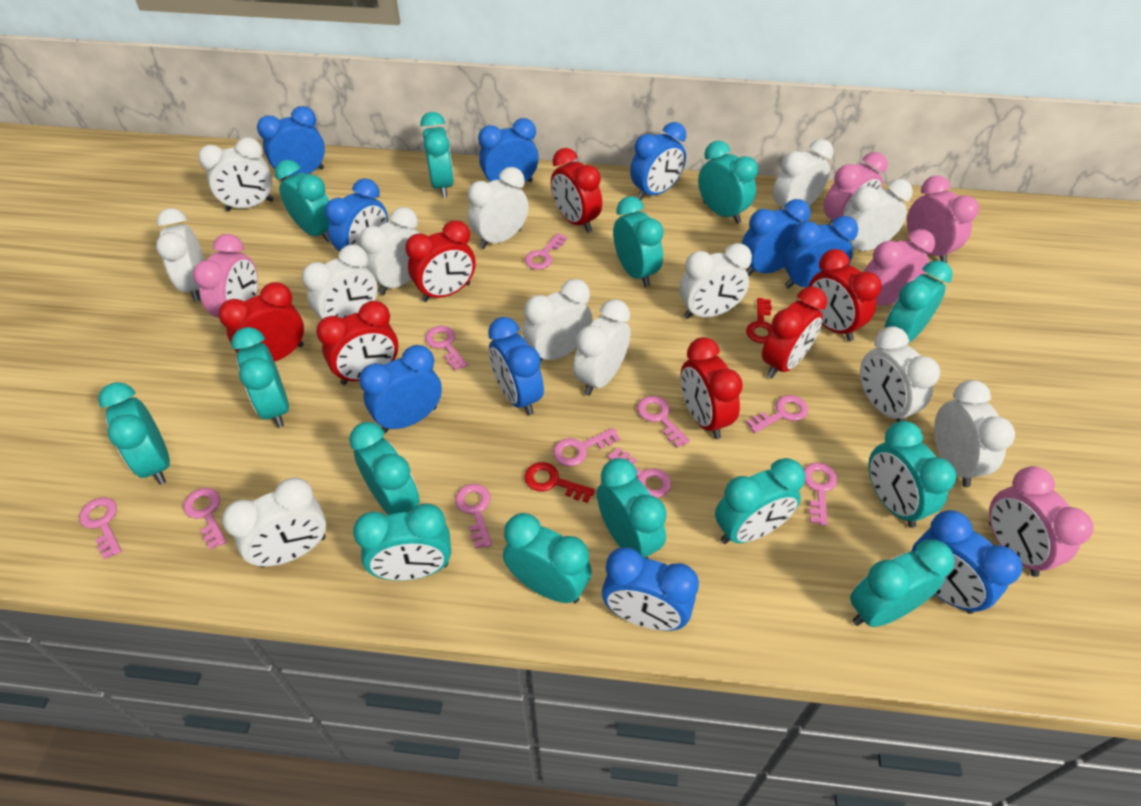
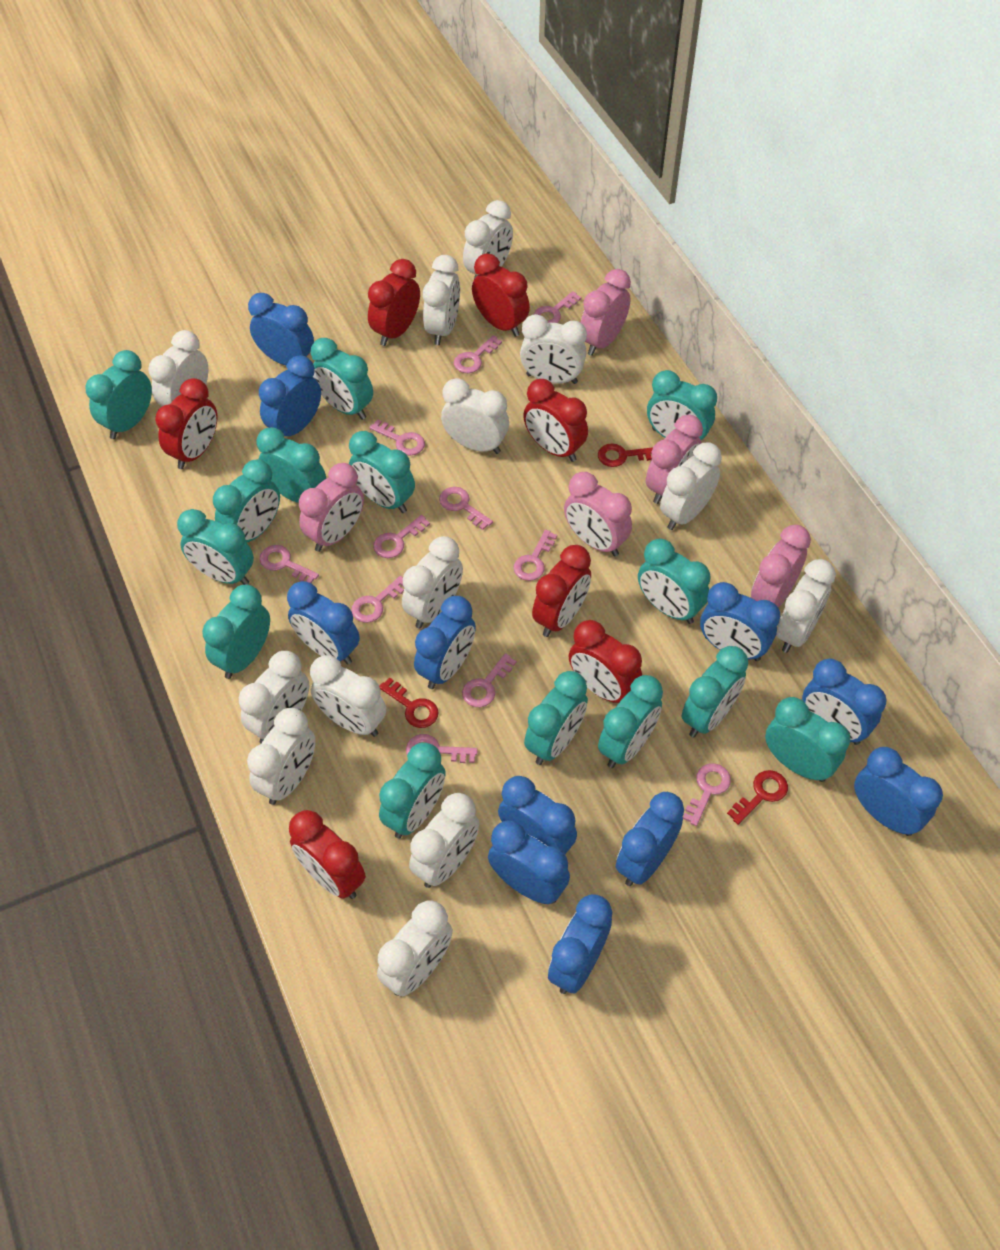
blue clock: 10 -> 11
pink key: 10 -> 11
red key: 2 -> 3

